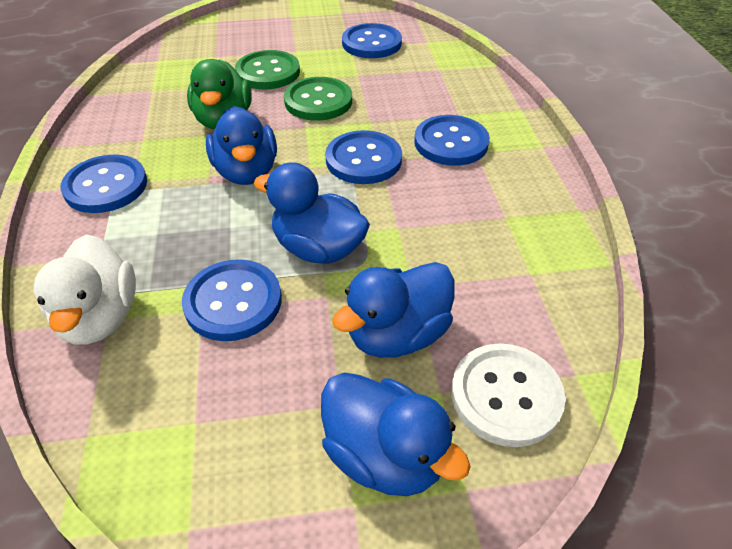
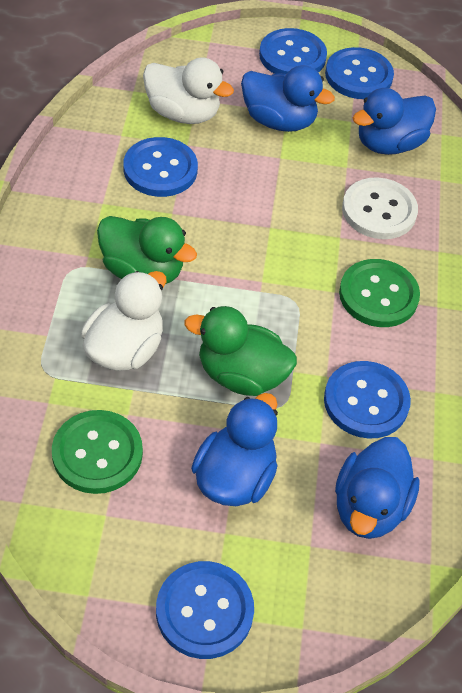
green duck: 1 -> 2
white duck: 1 -> 2

